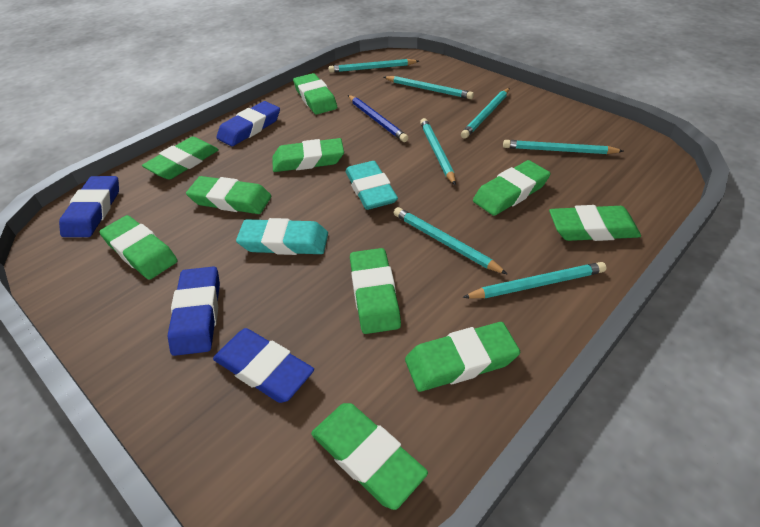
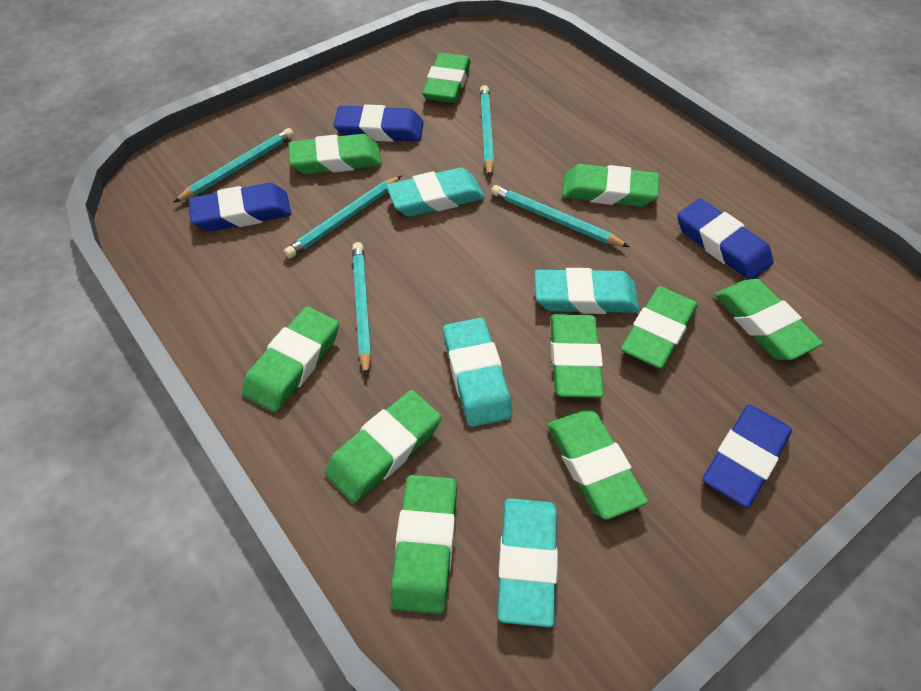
blue pencil: 1 -> 0
turquoise eraser: 2 -> 4
turquoise pencil: 7 -> 5

